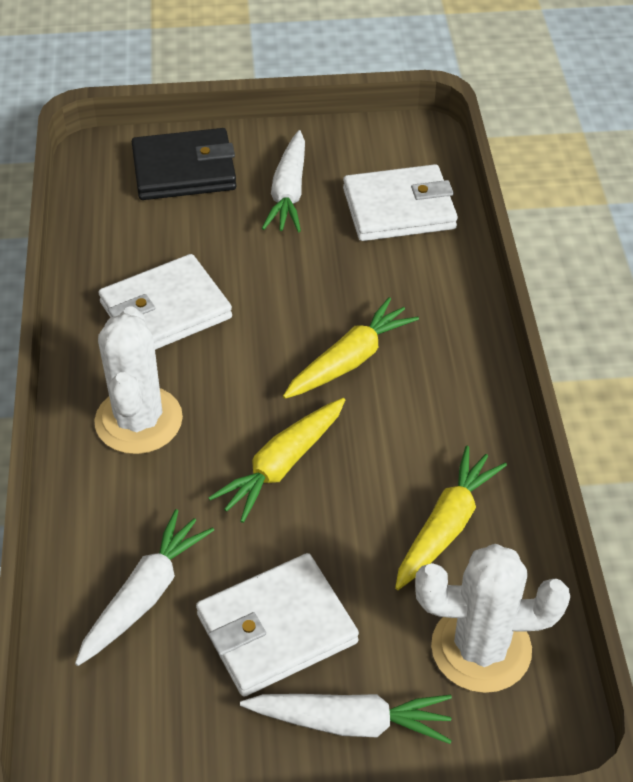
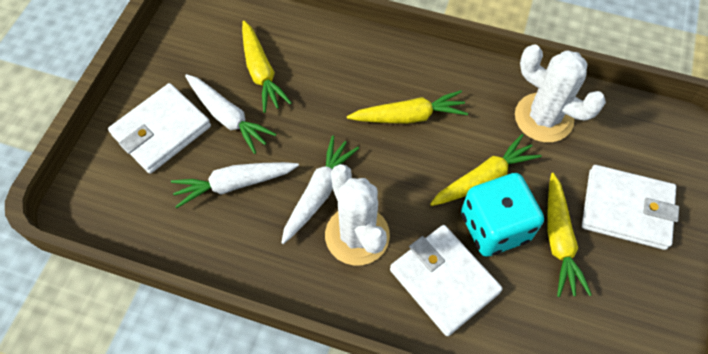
black wallet: 1 -> 0
turquoise dice: 0 -> 1
yellow carrot: 3 -> 4

